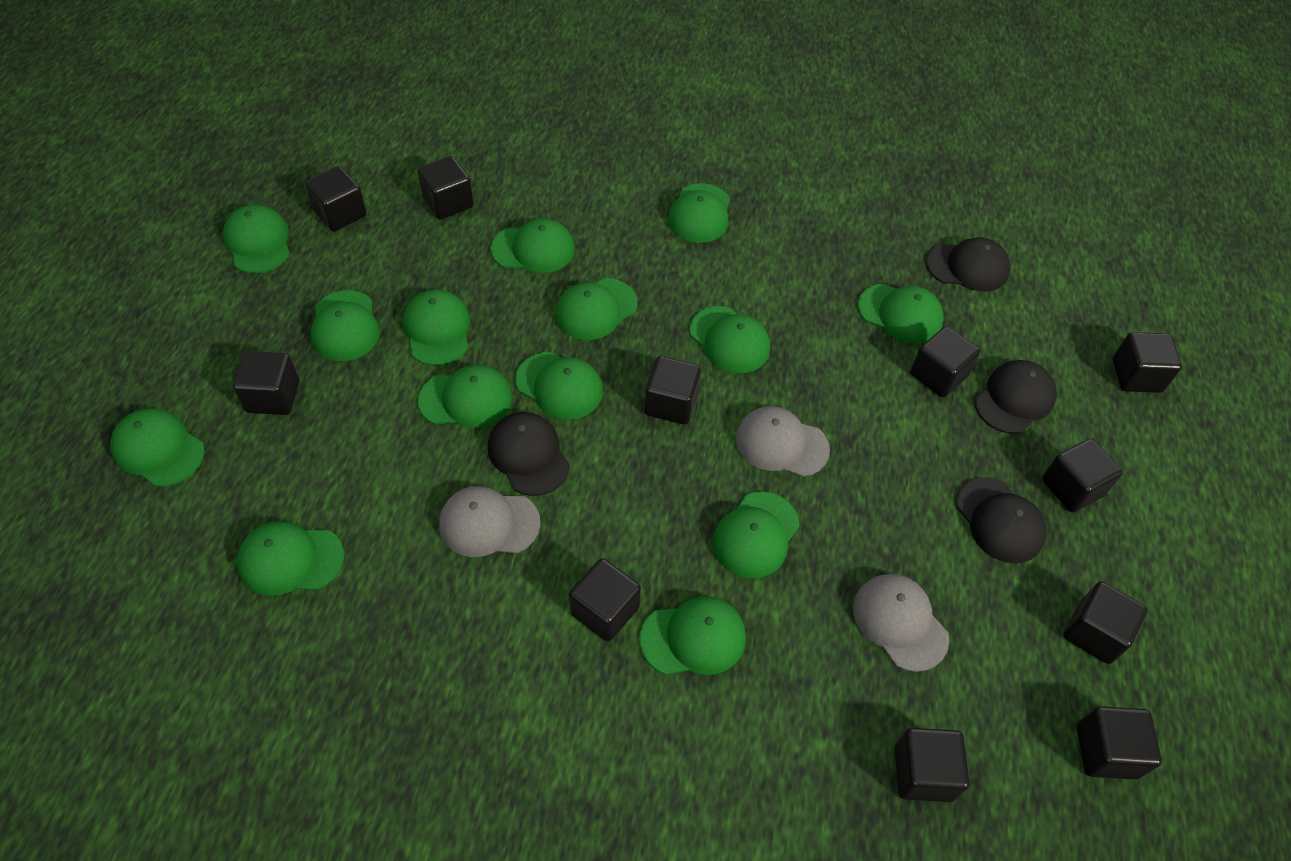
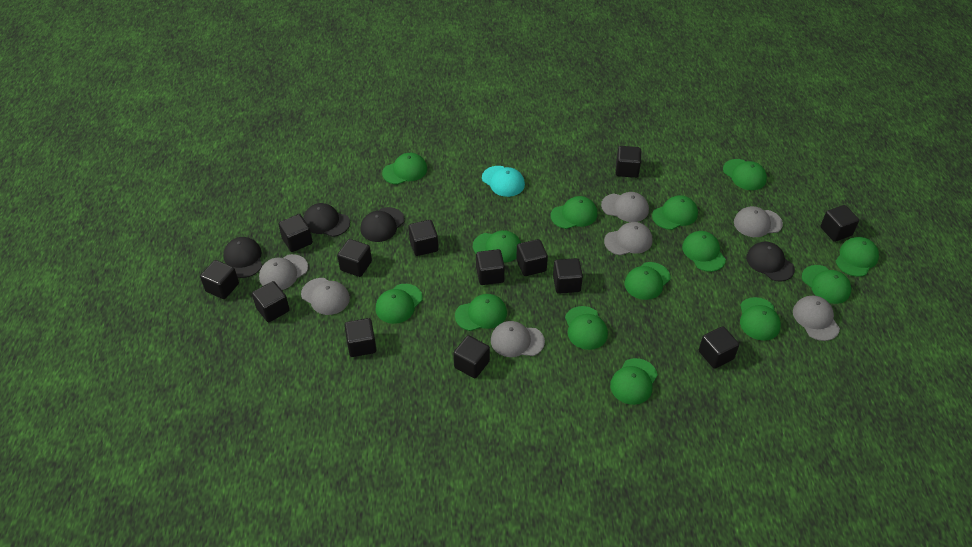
black cube: 11 -> 13
grey cap: 3 -> 7
turquoise cap: 0 -> 1

